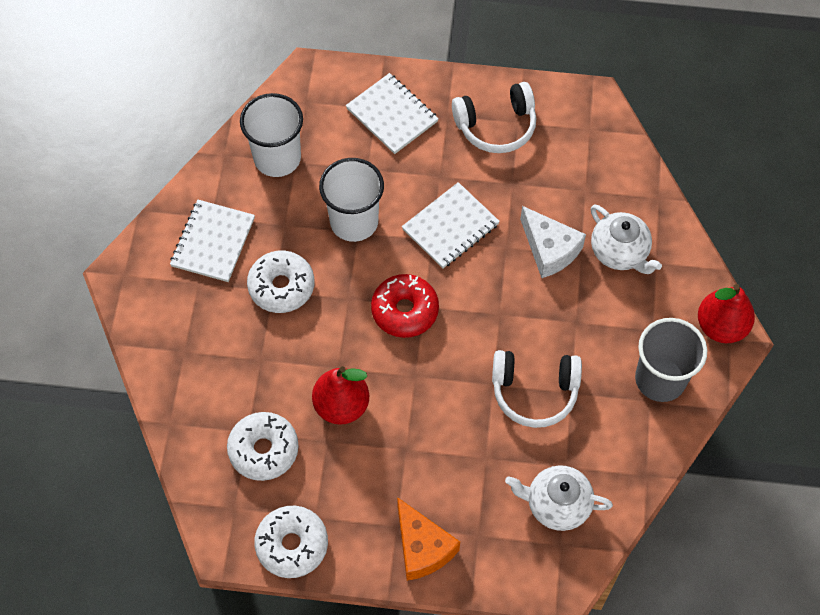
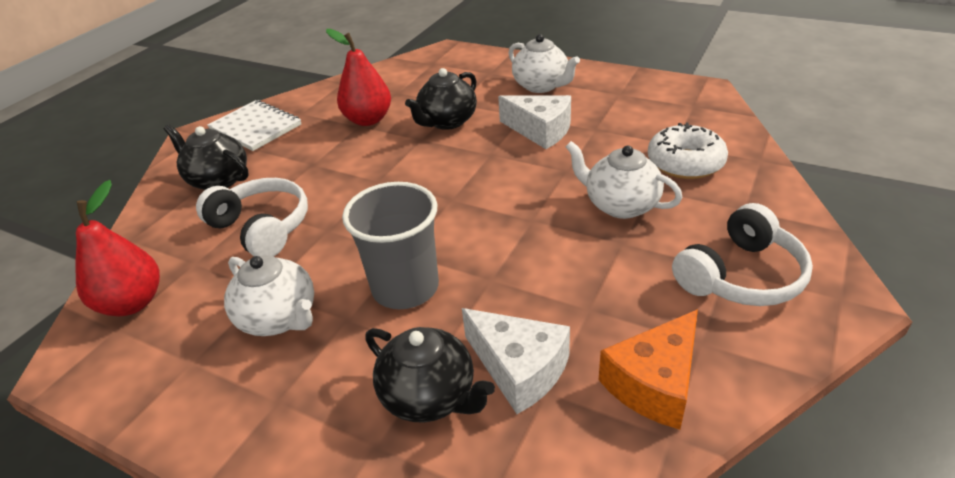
black teapot: 0 -> 3
red donut: 1 -> 0
white cheese: 1 -> 2
white cup: 2 -> 0
white donut: 3 -> 1
white notebook: 3 -> 1
white teapot: 2 -> 3

